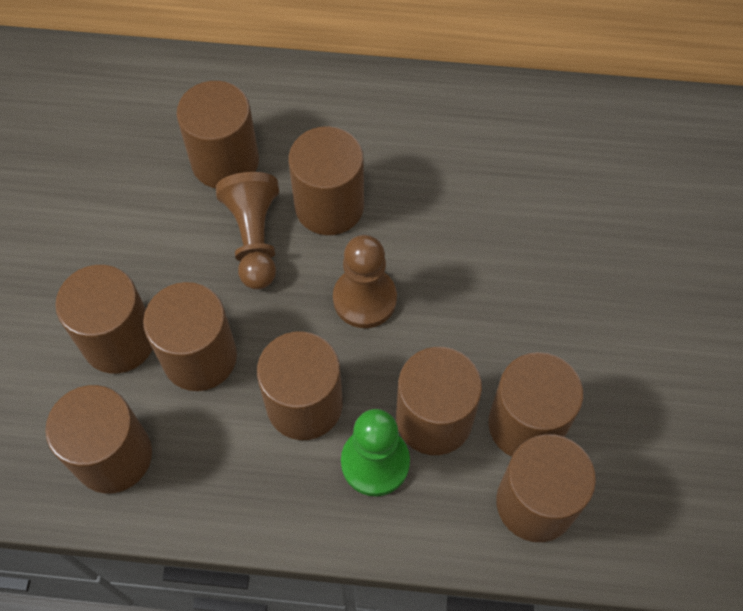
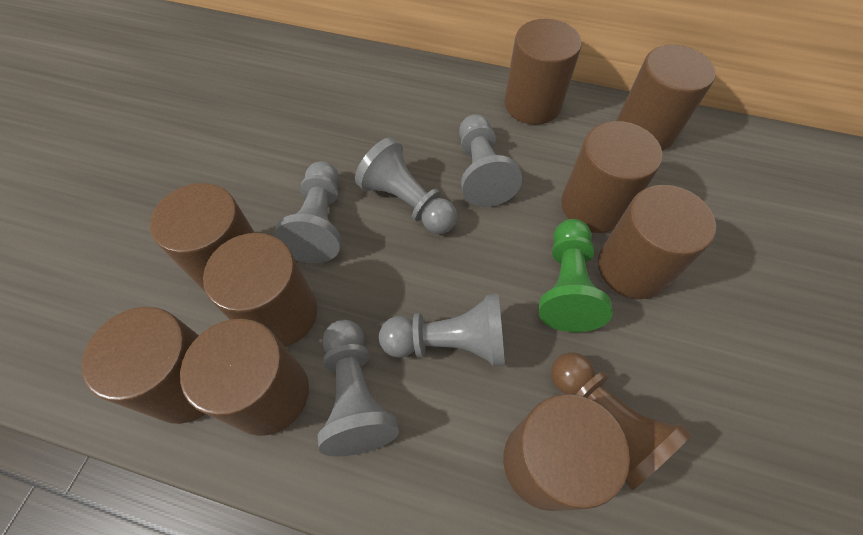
brown pawn: 2 -> 1
grey pawn: 0 -> 5

